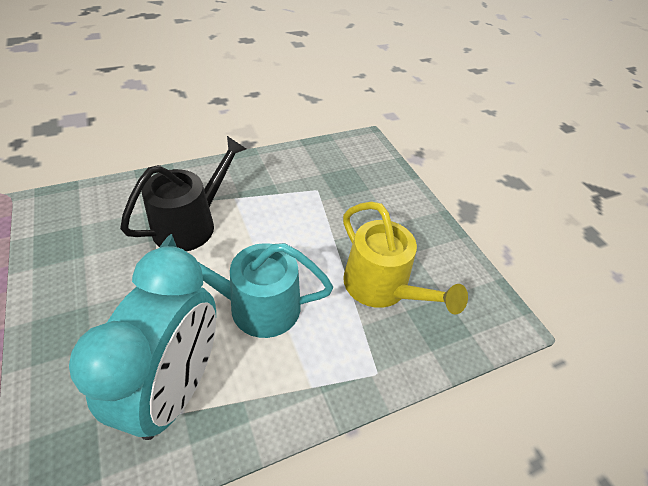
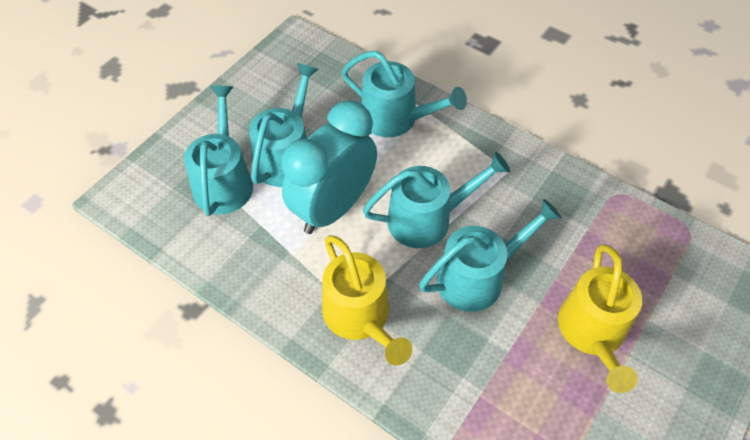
black watering can: 1 -> 0
turquoise watering can: 1 -> 5
yellow watering can: 1 -> 2

